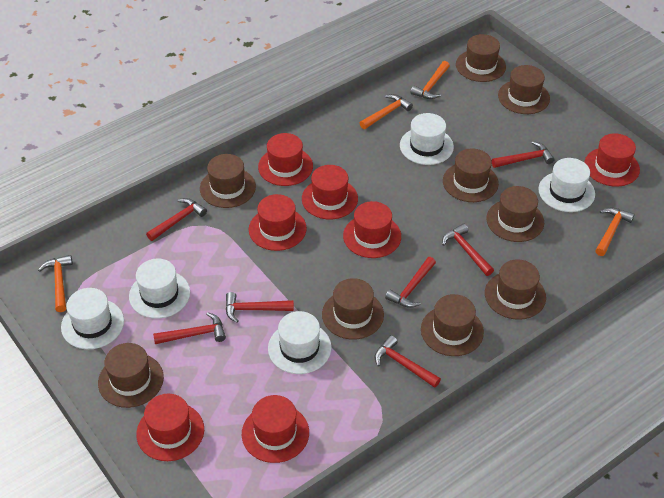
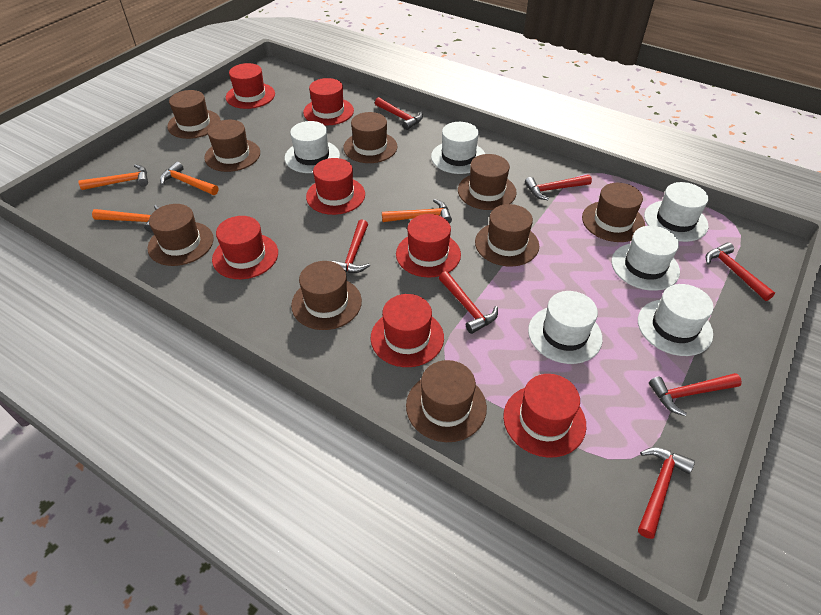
white hat: 5 -> 6

